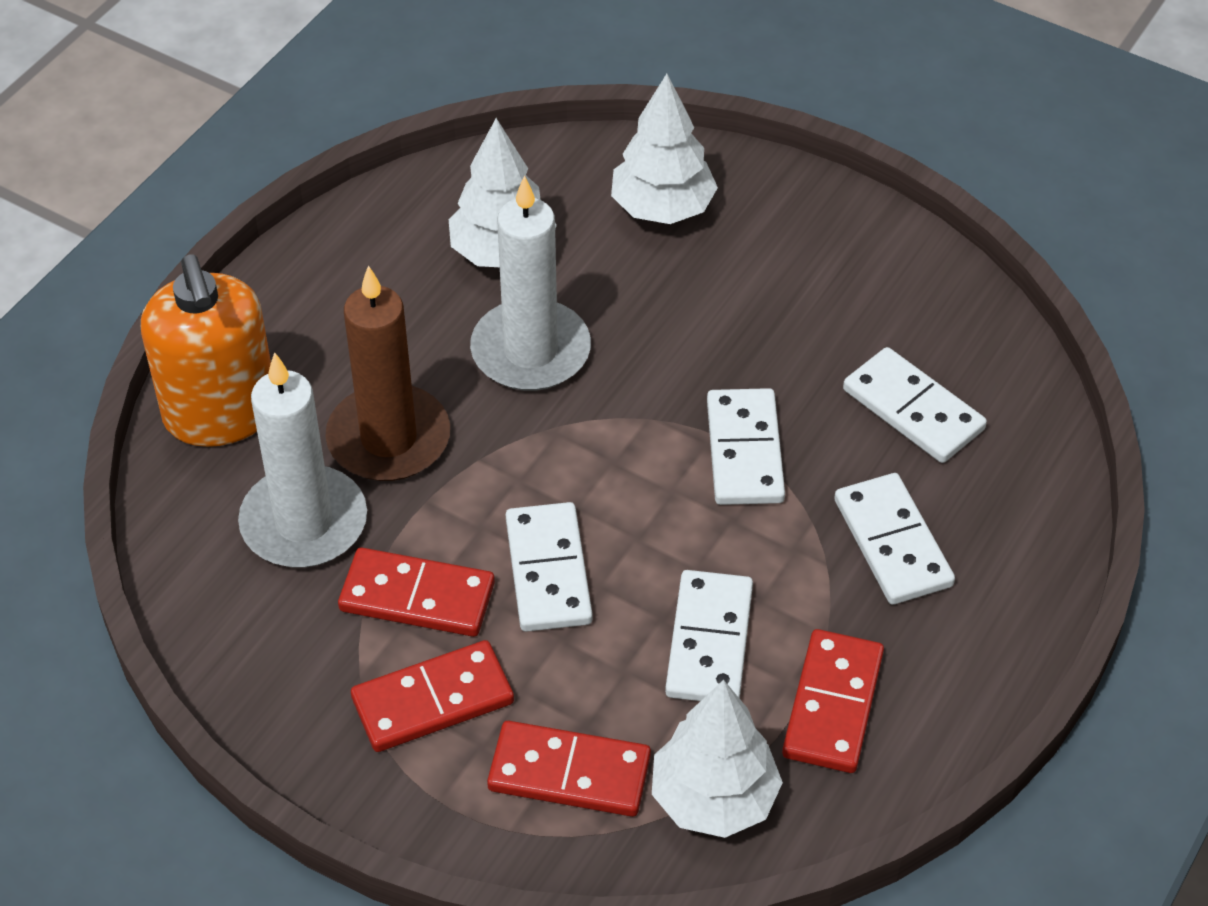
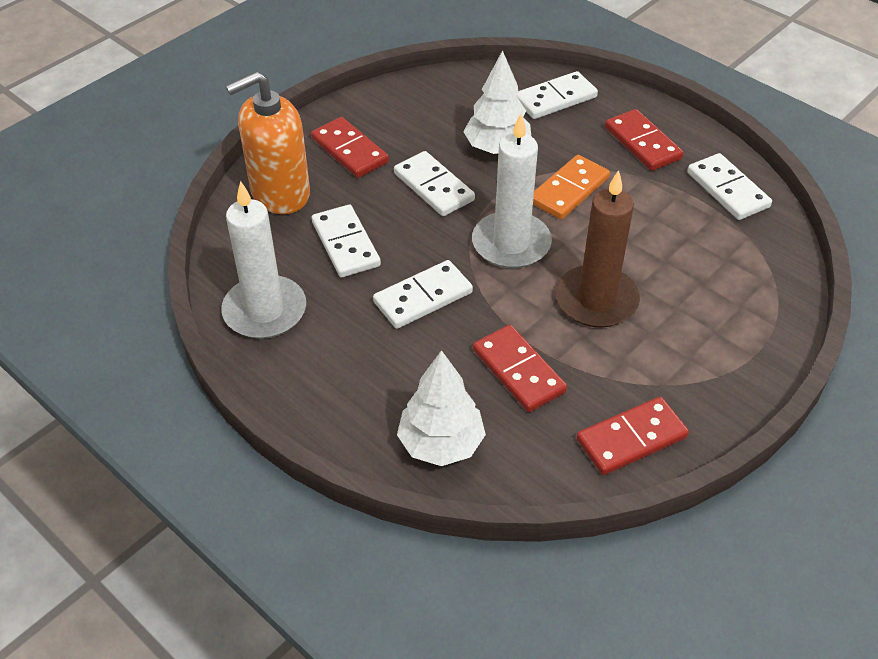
orange domino: 0 -> 1
white tree: 3 -> 2

